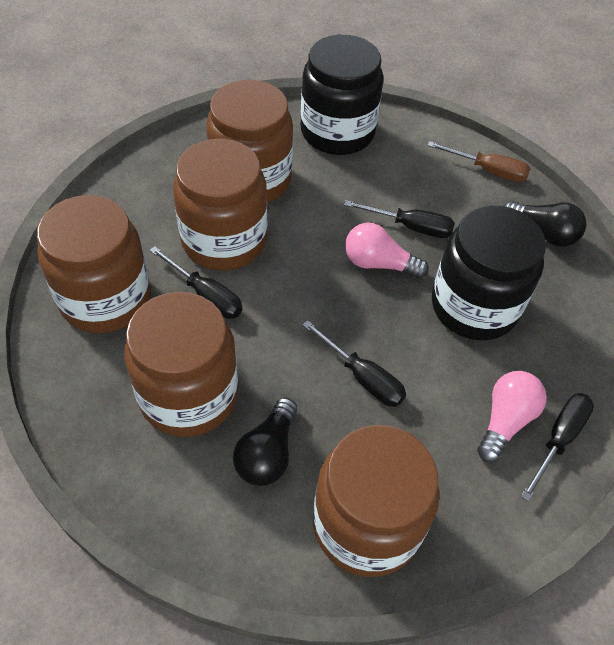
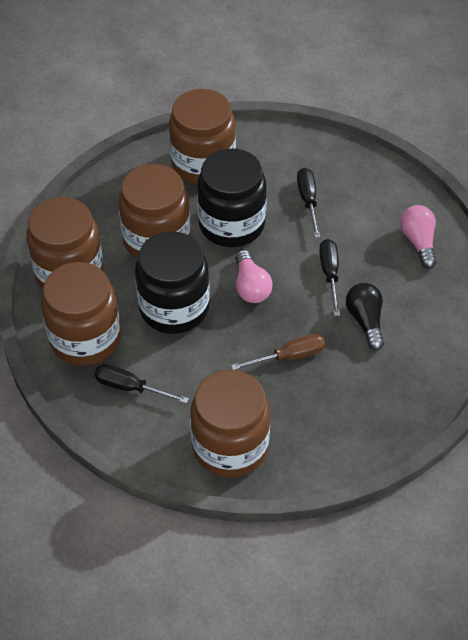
black light bulb: 2 -> 1
black screwdriver: 4 -> 3

